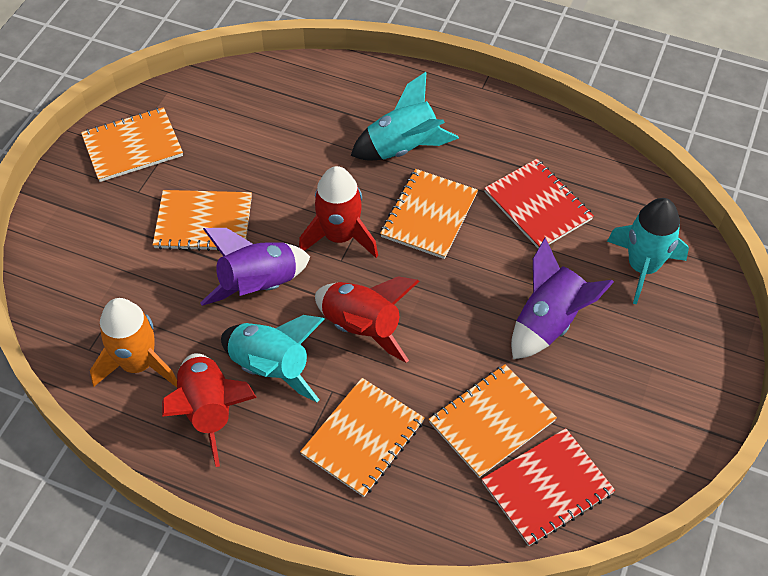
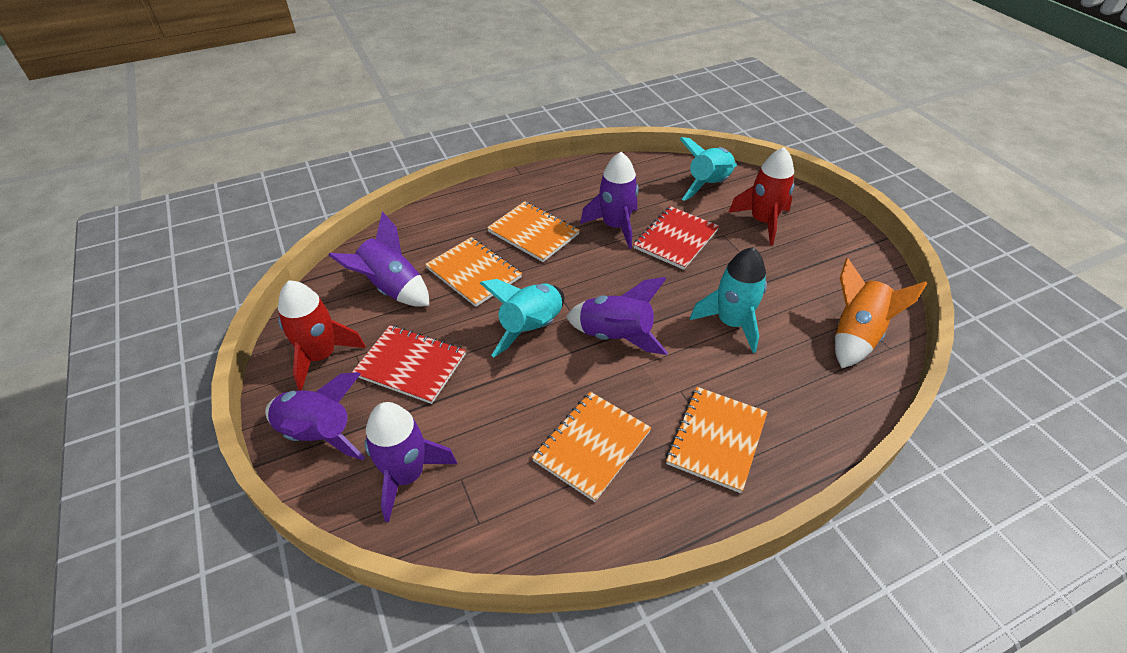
orange notebook: 5 -> 4
purple rocket: 2 -> 5
red rocket: 3 -> 2

